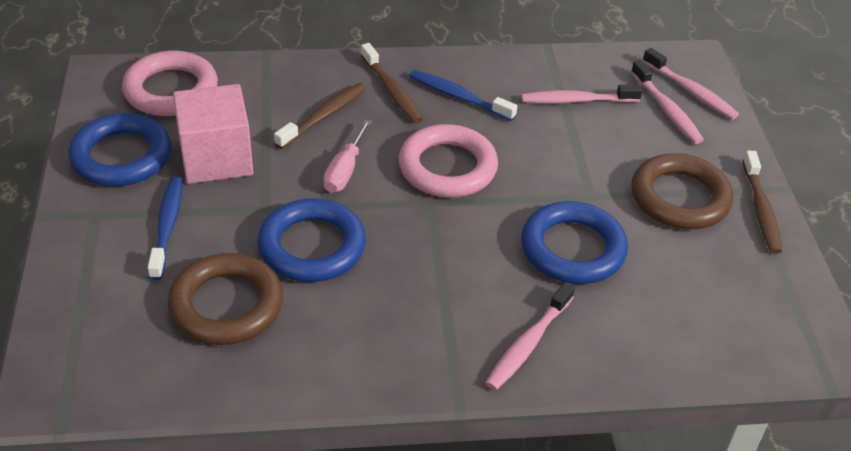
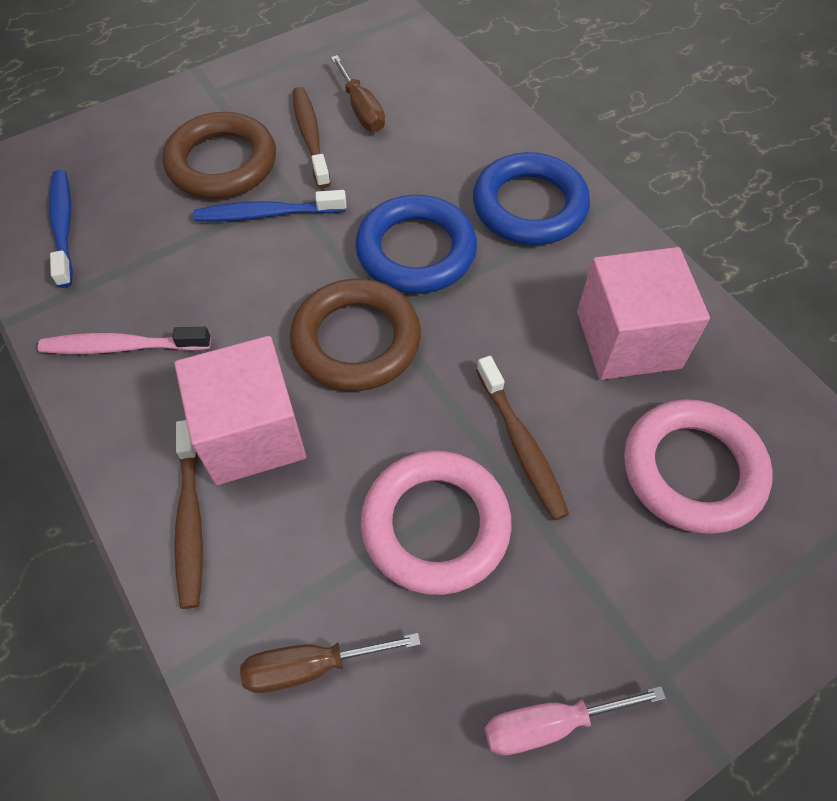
blue ring: 3 -> 2
brown screwdriver: 0 -> 2
pink cube: 1 -> 2
pink toothbrush: 4 -> 1

